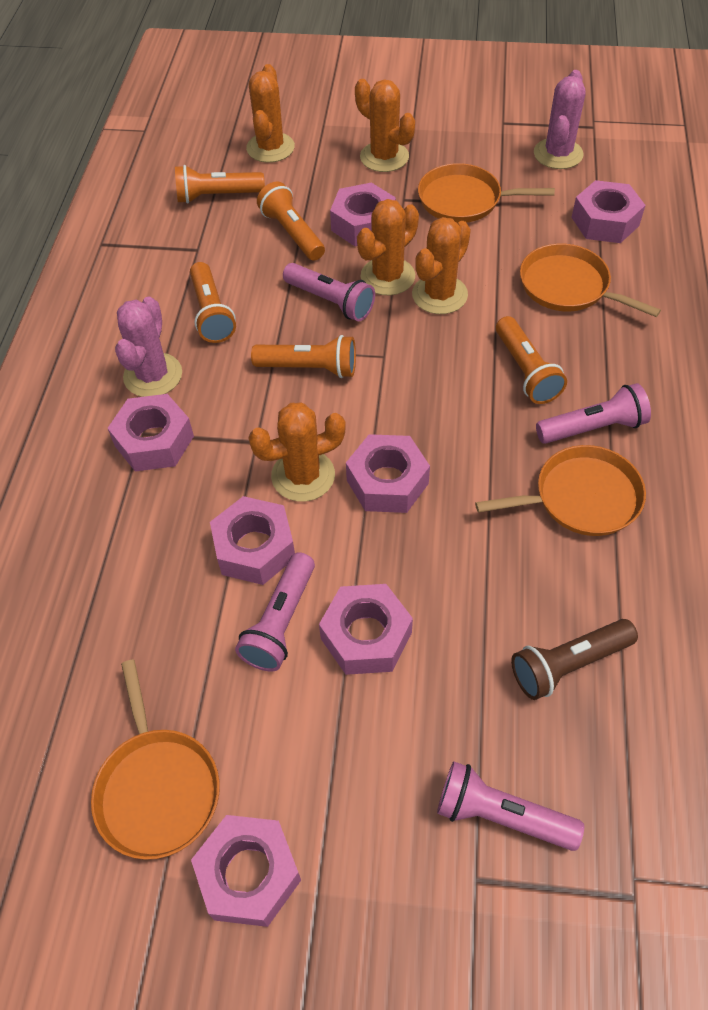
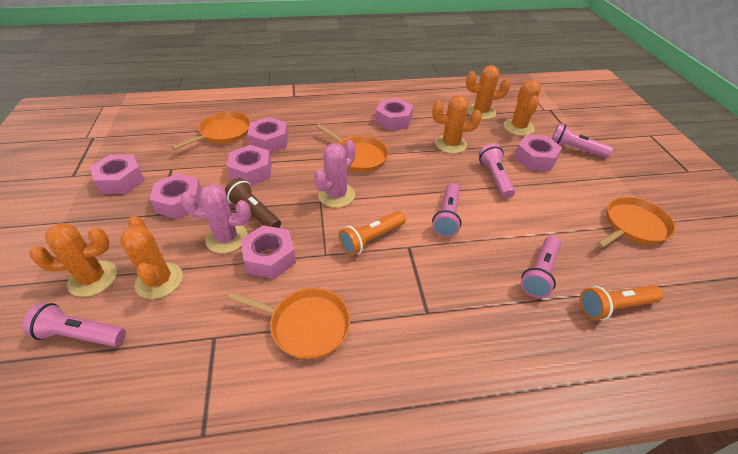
orange flashlight: 5 -> 2
pink flashlight: 4 -> 5

